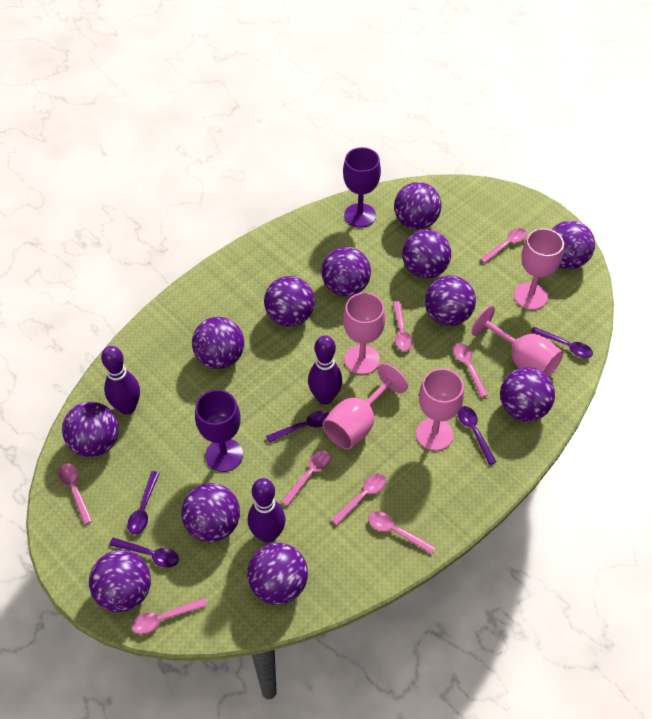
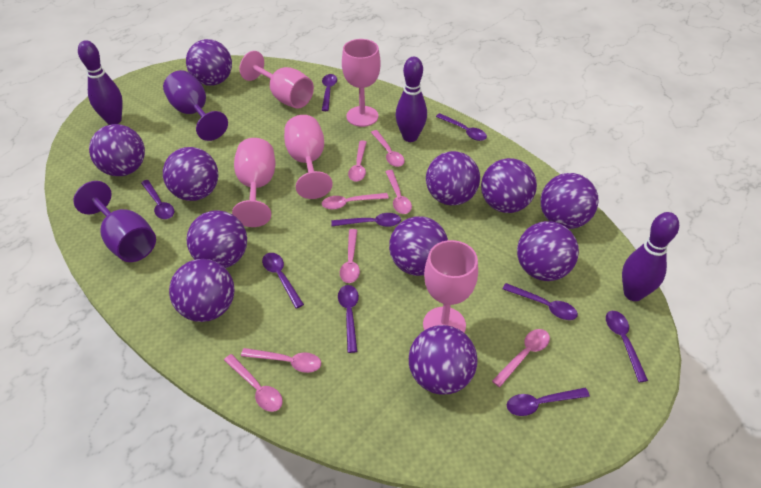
purple ball: 12 -> 11
purple spoon: 5 -> 9

